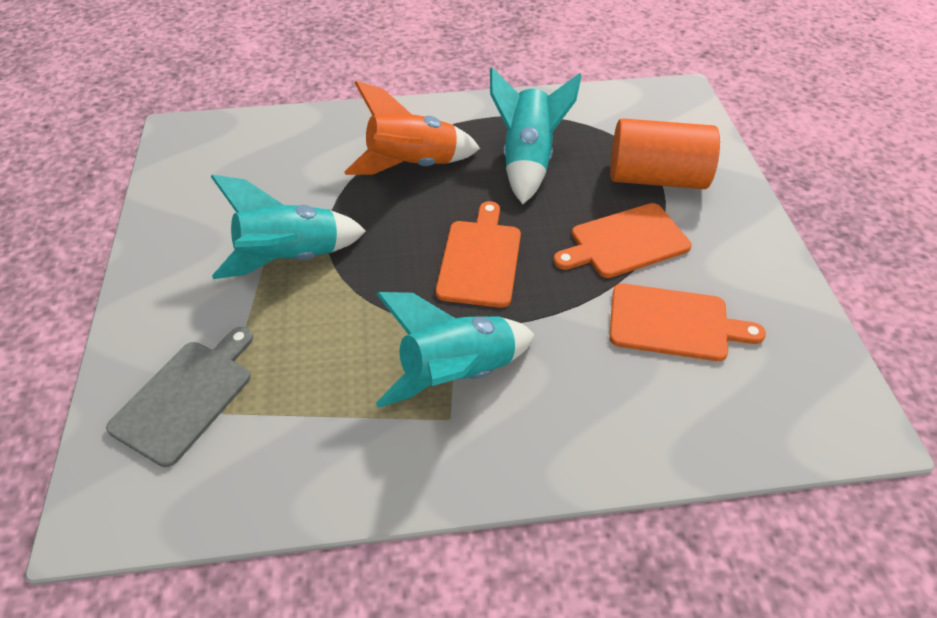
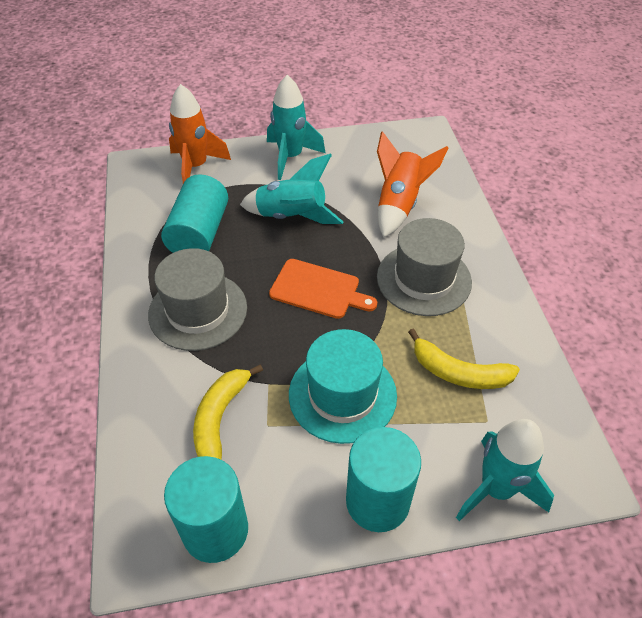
grey cutting board: 1 -> 0
grey hat: 0 -> 2
orange cutting board: 3 -> 1
orange cylinder: 1 -> 0
orange rocket: 1 -> 2
turquoise cylinder: 0 -> 3
turquoise hat: 0 -> 1
yellow banana: 0 -> 2

